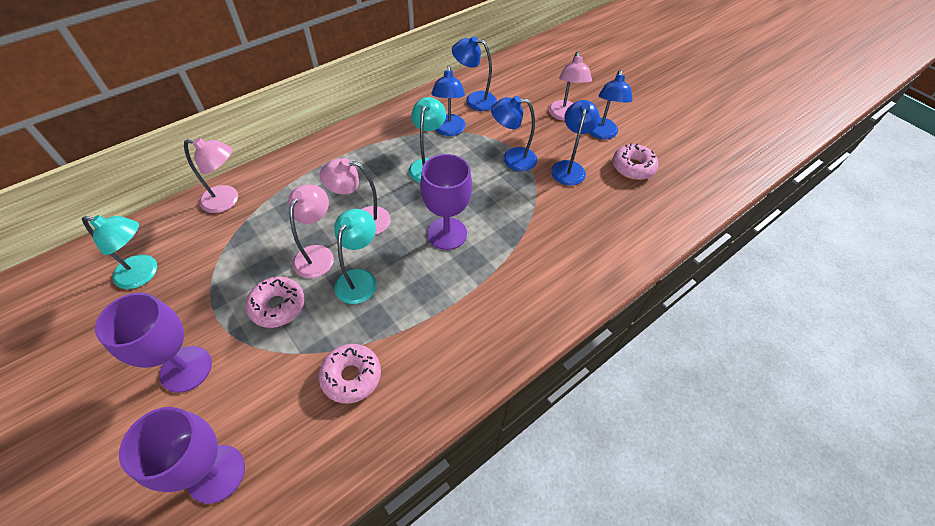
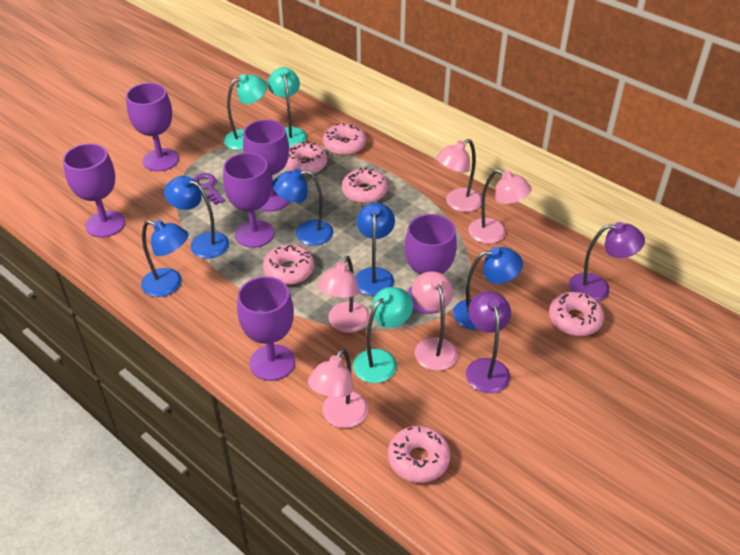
pink donut: 3 -> 6
pink lamp: 4 -> 5
purple goblet: 3 -> 6
purple key: 0 -> 1
purple lamp: 0 -> 2

